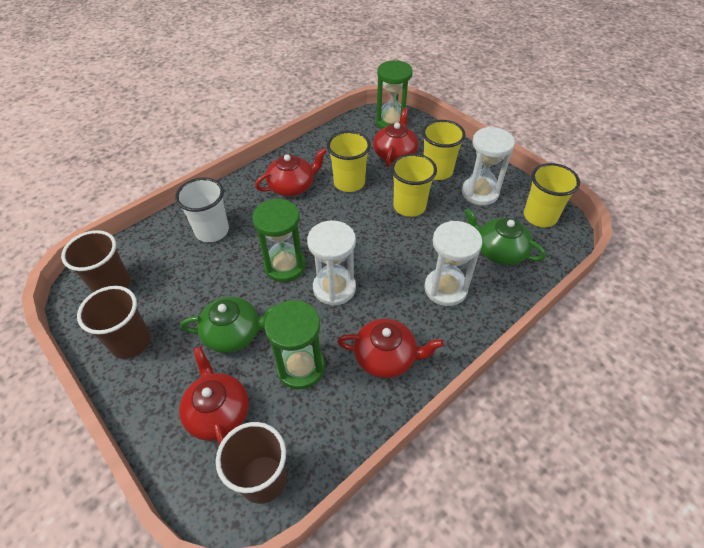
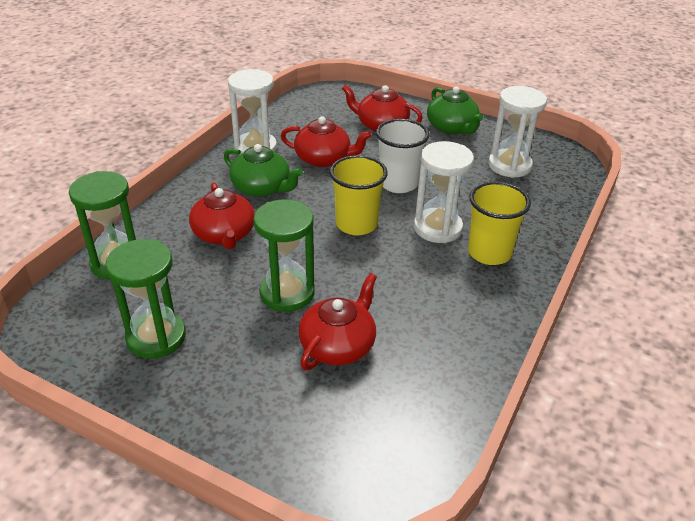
brown cup: 3 -> 0
yellow cup: 4 -> 2

